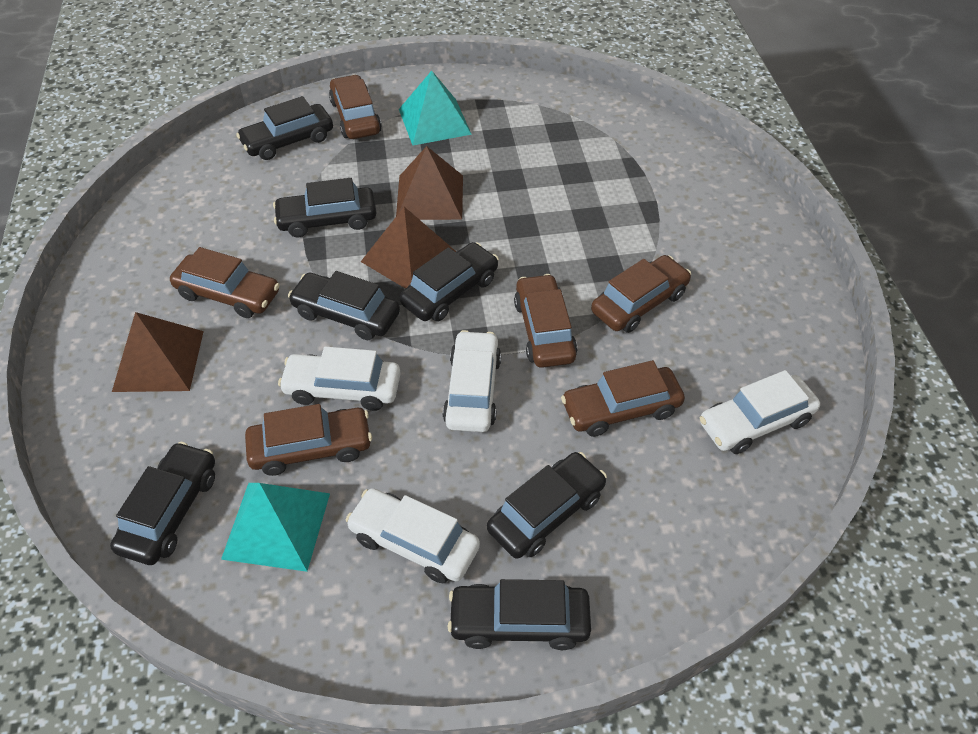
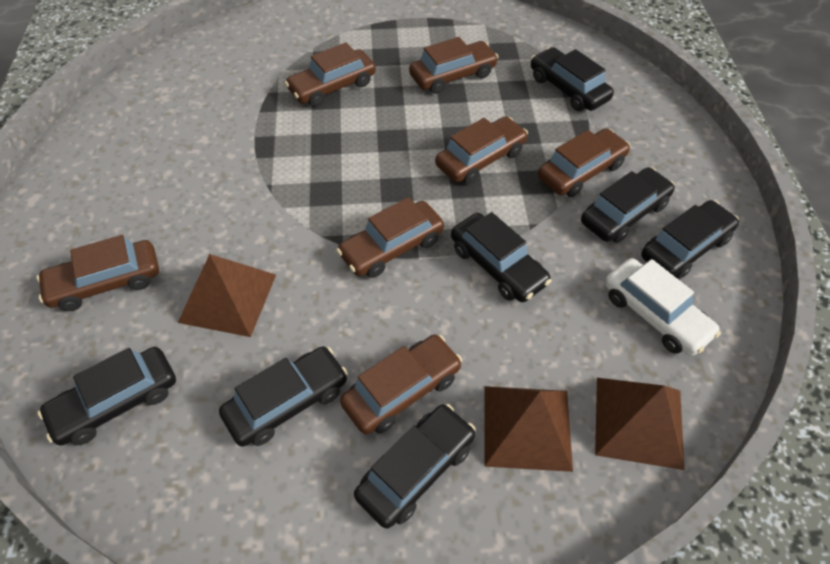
brown car: 6 -> 7
turquoise pyramid: 2 -> 0
white car: 4 -> 1

